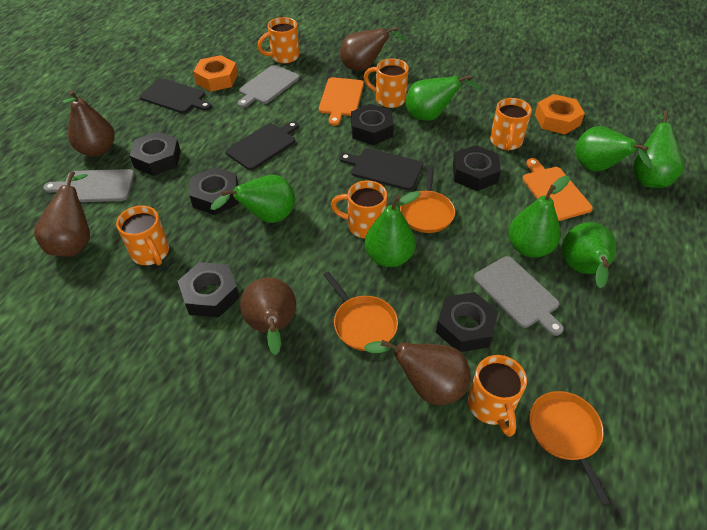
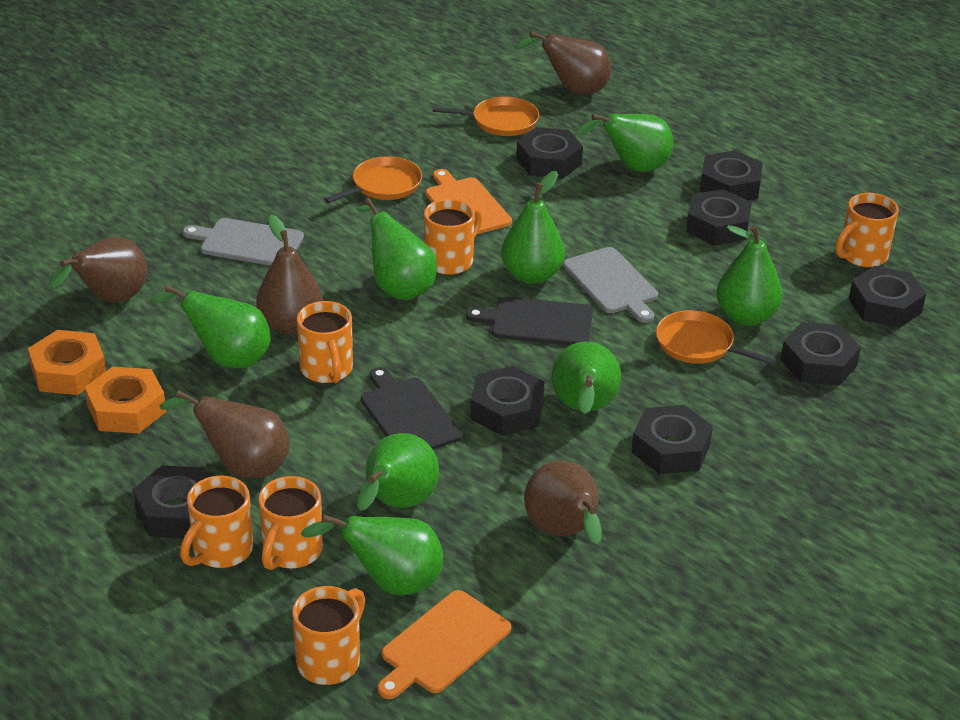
black cutting board: 3 -> 2
black nut: 6 -> 8
green pear: 7 -> 8
grey cutting board: 3 -> 2

